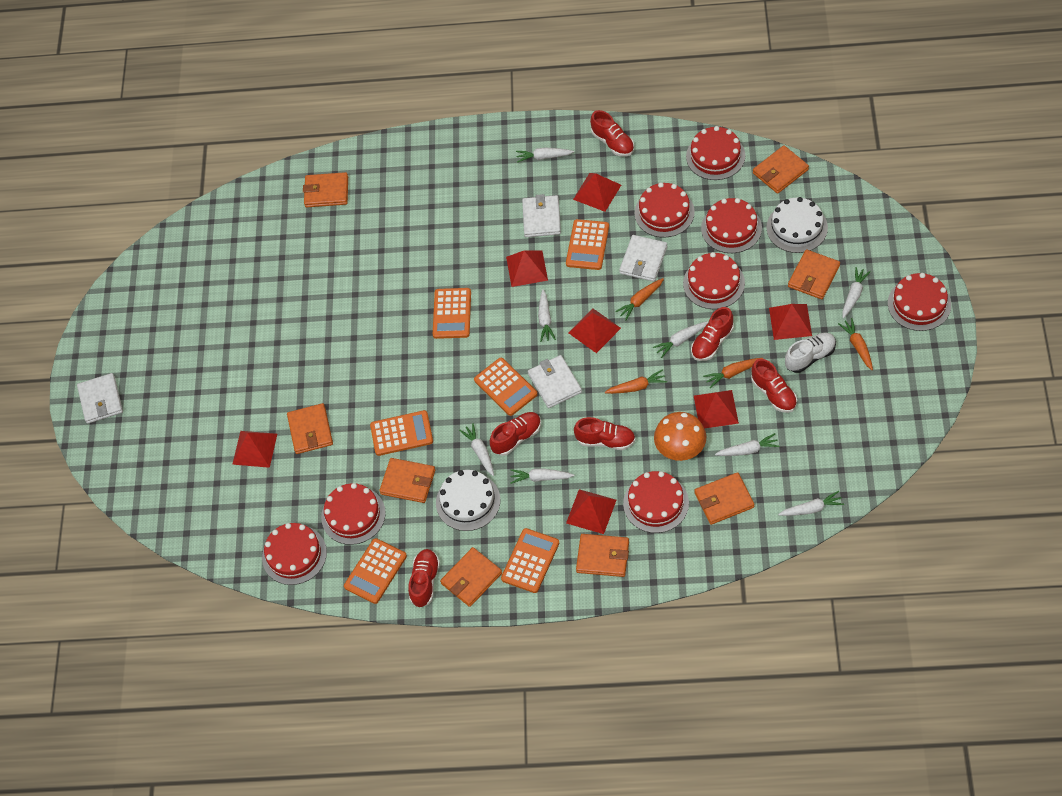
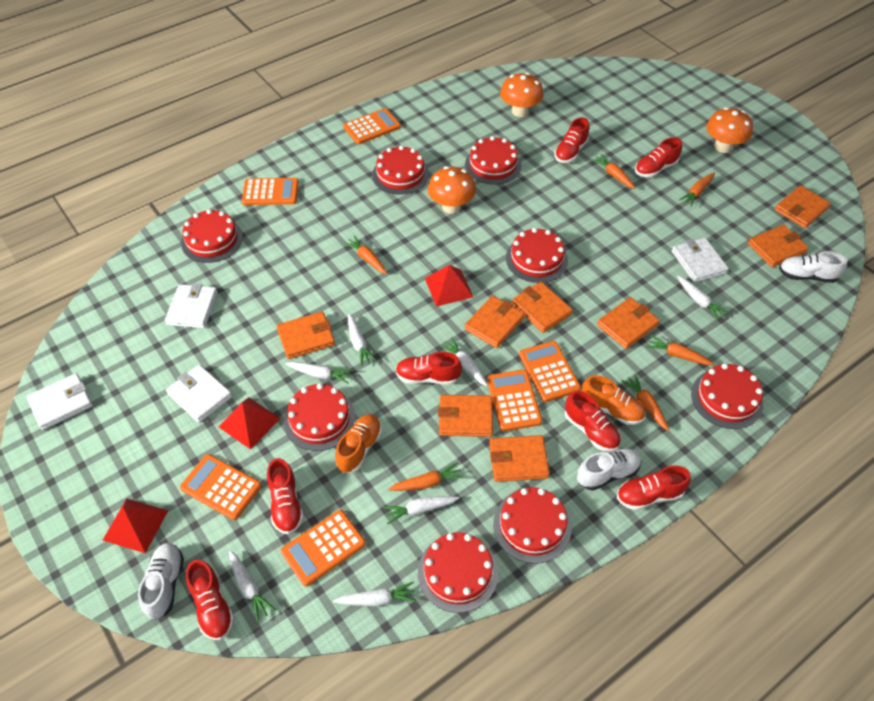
orange carrot: 4 -> 6
orange mushroom: 1 -> 3
orange shoe: 0 -> 2
red pyramid: 7 -> 3
red shoe: 6 -> 7
white cake: 2 -> 0
white carrot: 8 -> 7
white shoe: 1 -> 3

